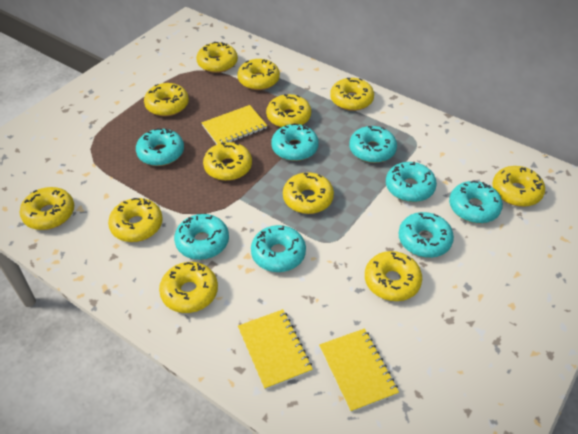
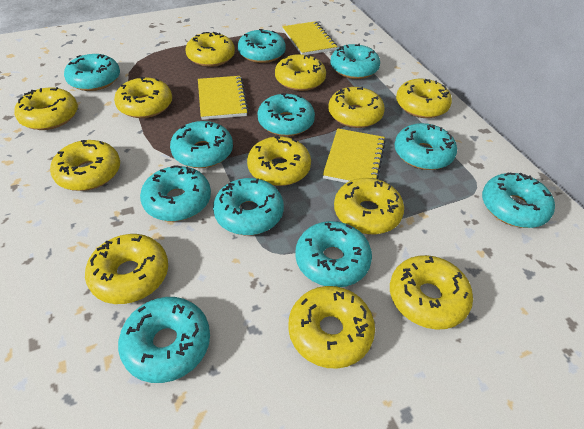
turquoise donut: 8 -> 11

